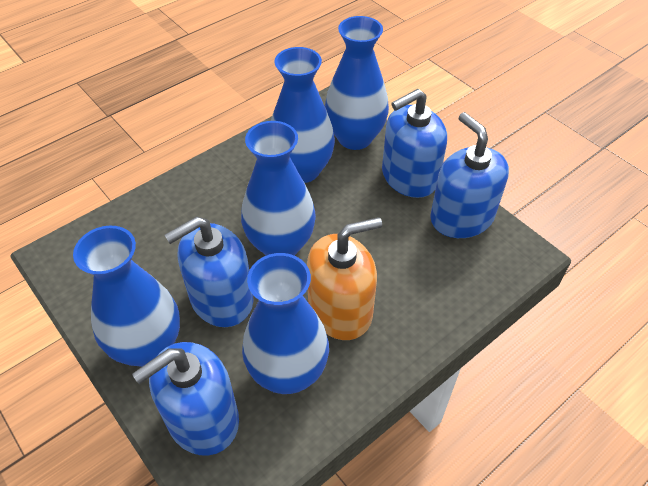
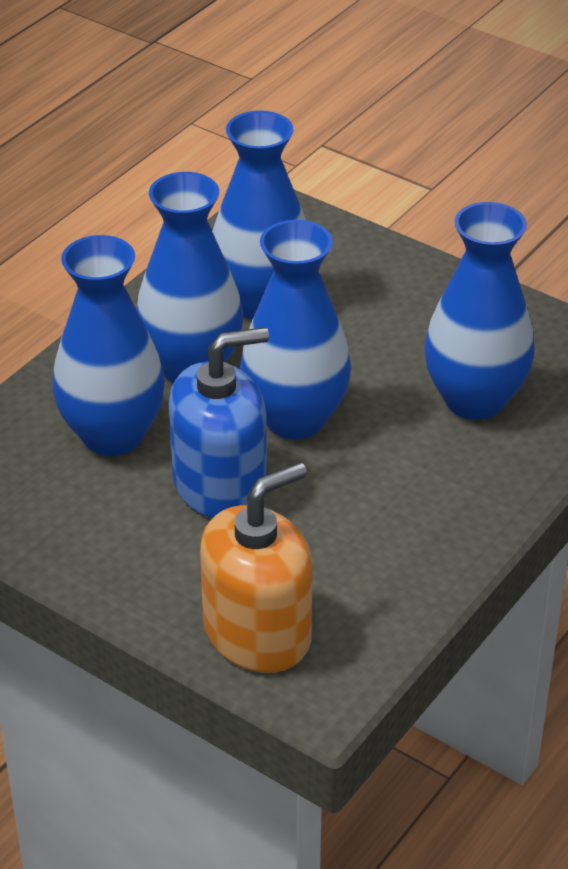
blue soap dispenser: 4 -> 1

